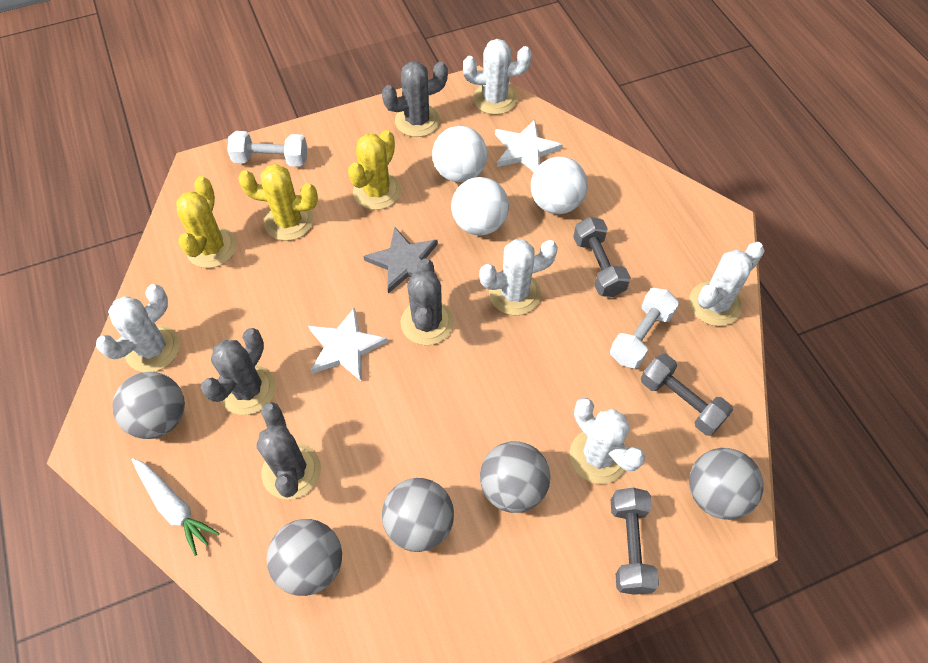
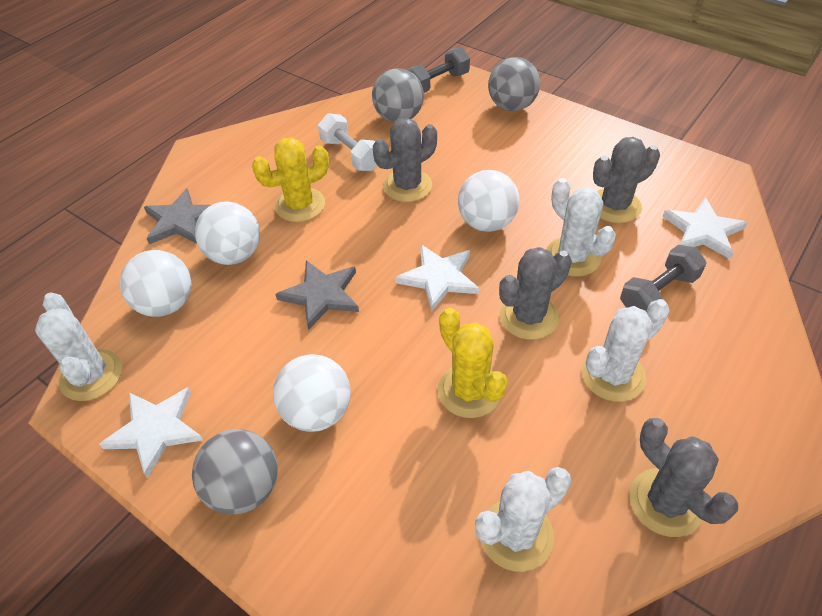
grey ball: 5 -> 3
grey dumbbell: 3 -> 2
grey star: 1 -> 2
white ball: 3 -> 4
white cactus: 5 -> 4
white carrot: 1 -> 0
white dumbbell: 2 -> 1
white star: 2 -> 3
yellow cactus: 3 -> 2

